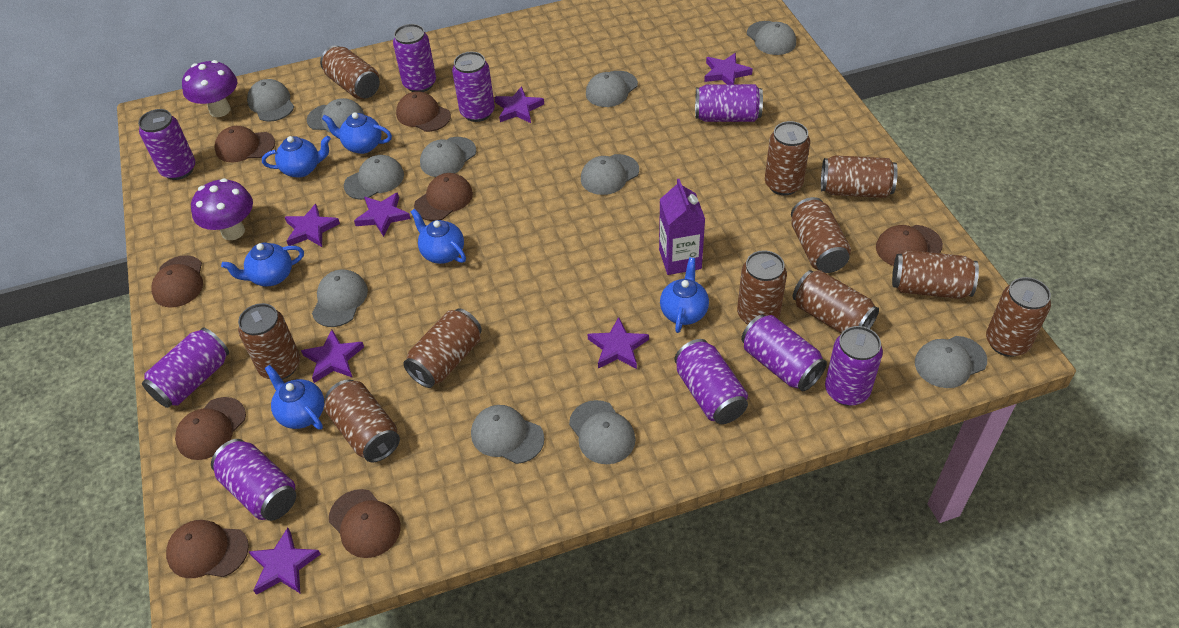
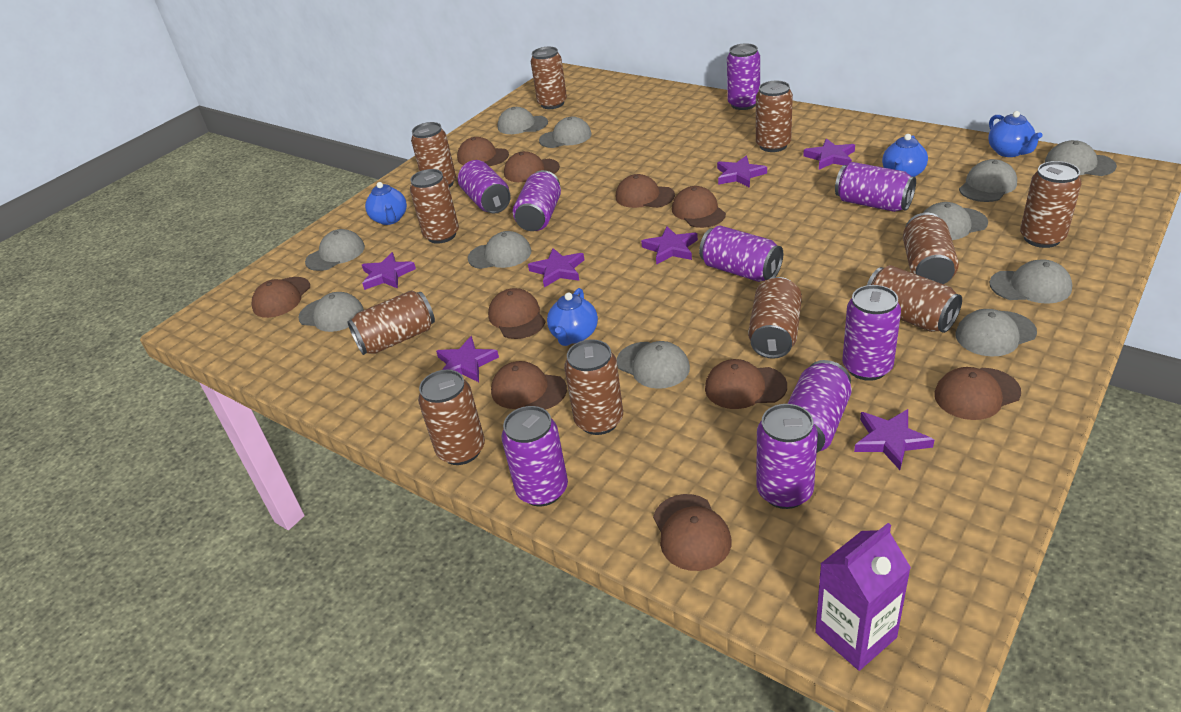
blue teapot: 6 -> 4
brown cap: 8 -> 10
purple mushroom: 2 -> 0

